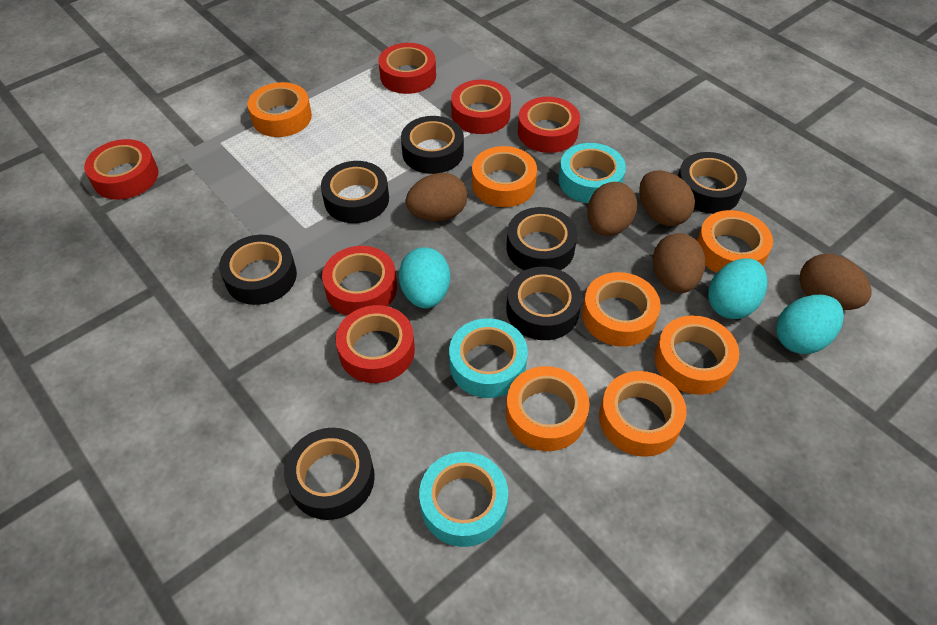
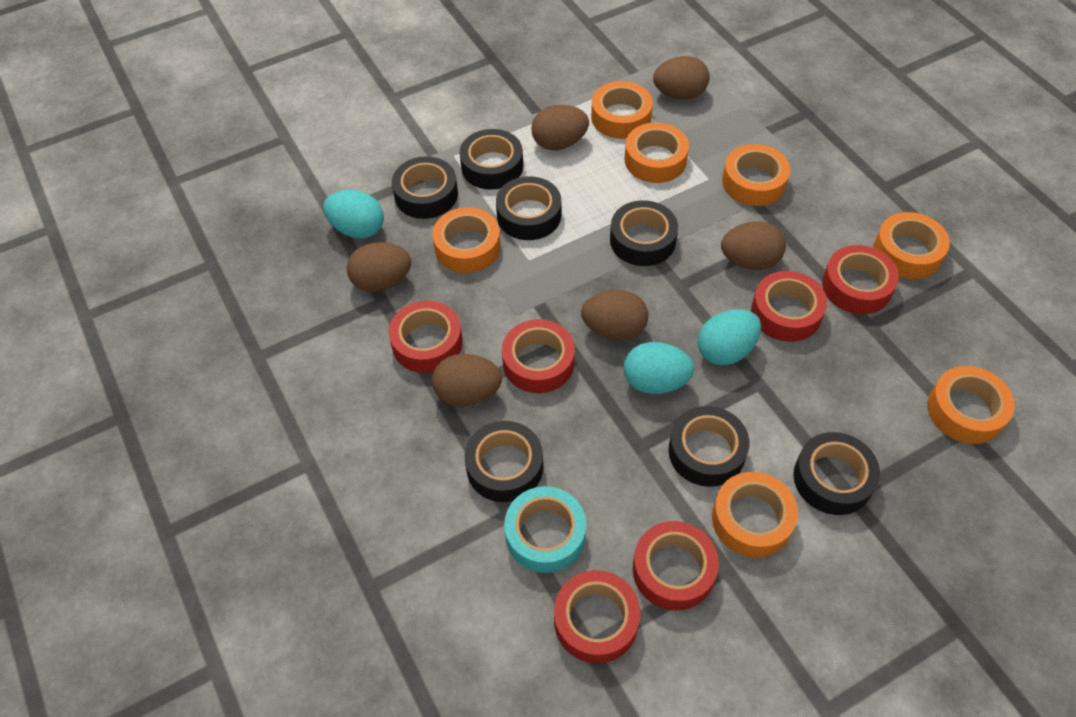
brown egg: 5 -> 6
turquoise tape: 3 -> 1

